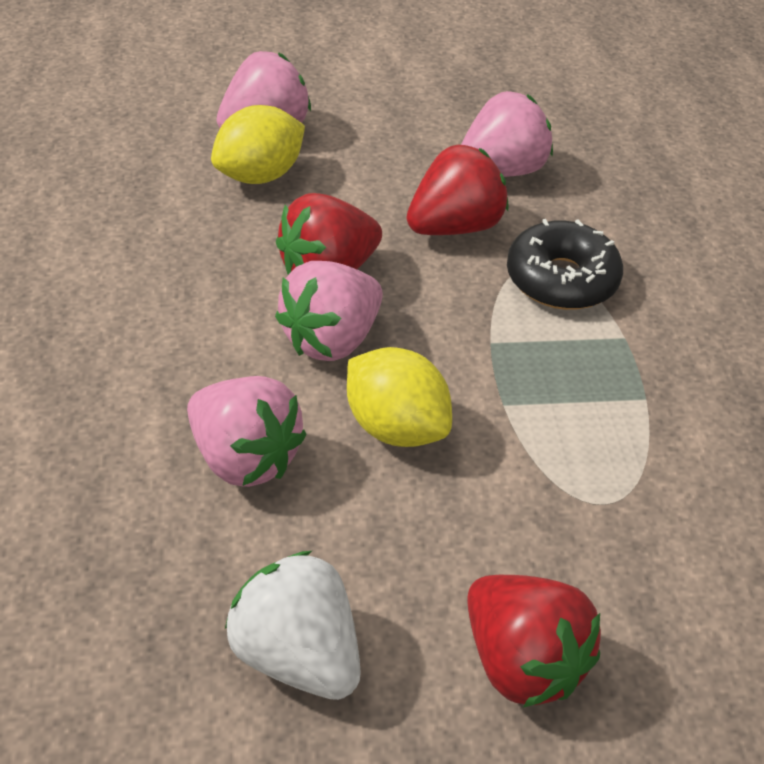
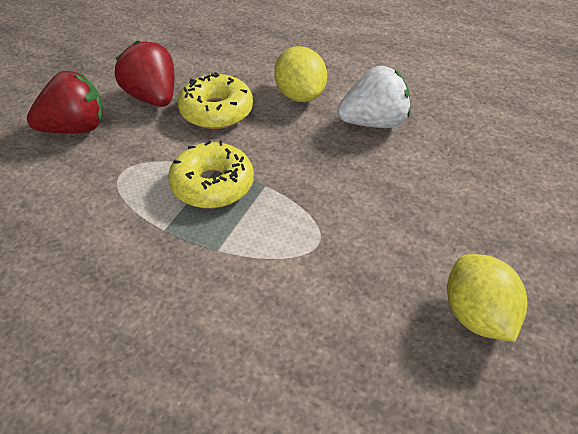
black donut: 1 -> 0
pink strawberry: 4 -> 0
red strawberry: 3 -> 2
yellow donut: 0 -> 2

